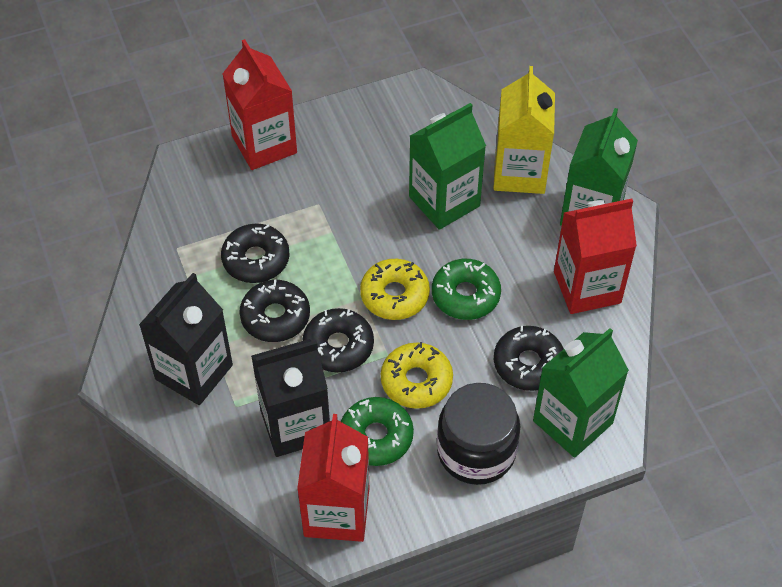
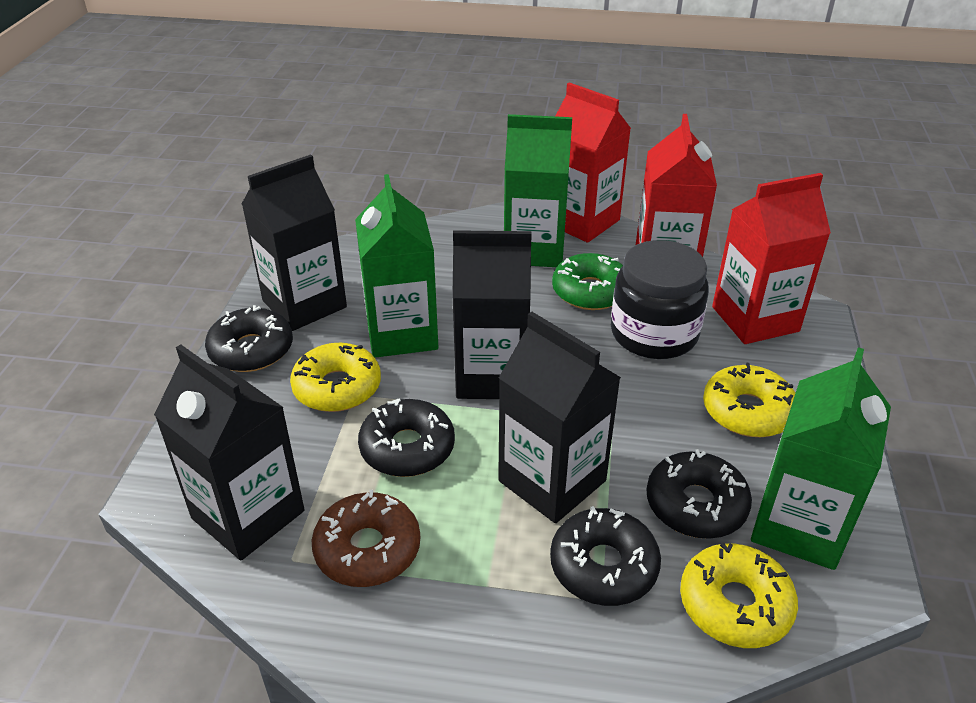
black carton: 2 -> 4
brown donut: 0 -> 1
green donut: 2 -> 1
yellow carton: 1 -> 0
yellow donut: 2 -> 3

